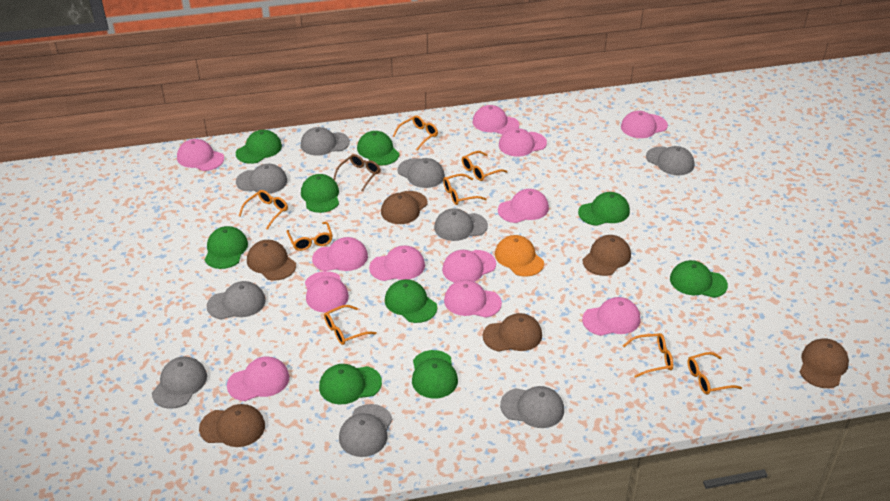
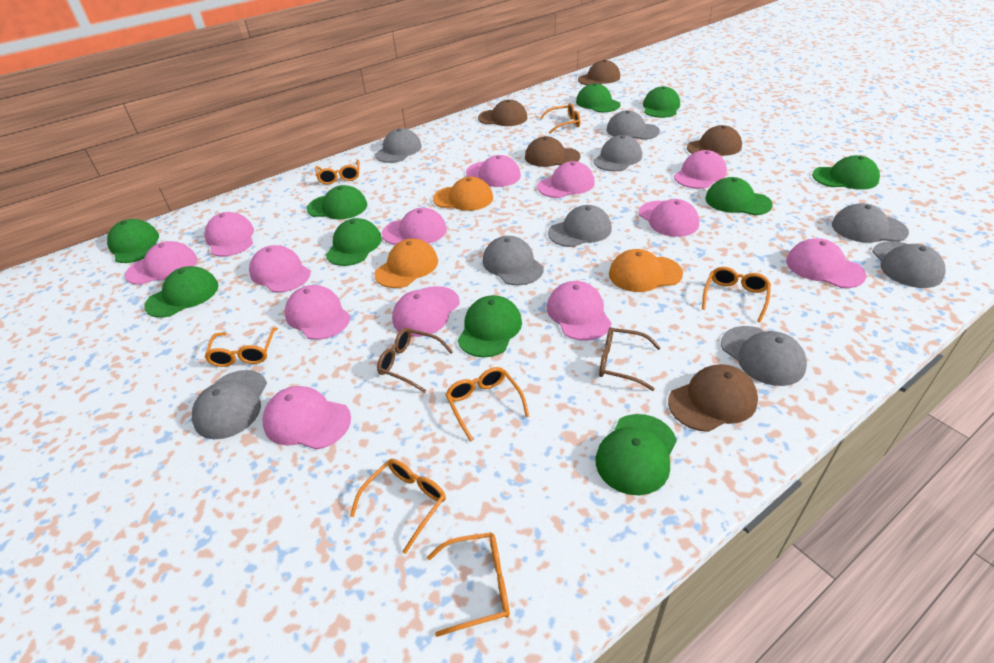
brown cap: 6 -> 5
brown glasses: 1 -> 2
green cap: 9 -> 10
orange cap: 1 -> 3
orange glasses: 8 -> 7
pink cap: 12 -> 13

